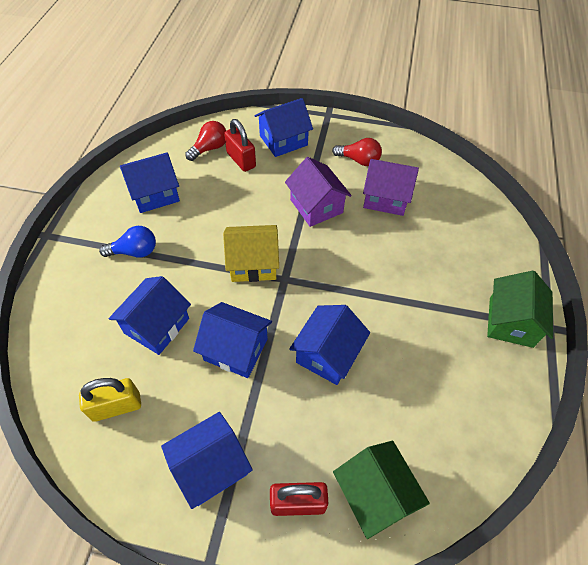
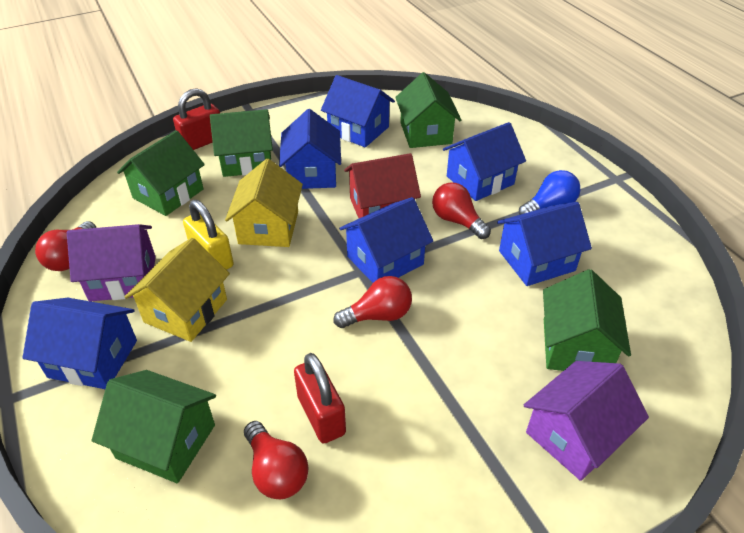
green house: 2 -> 5
red house: 0 -> 1
red light bulb: 2 -> 4
yellow house: 1 -> 2

